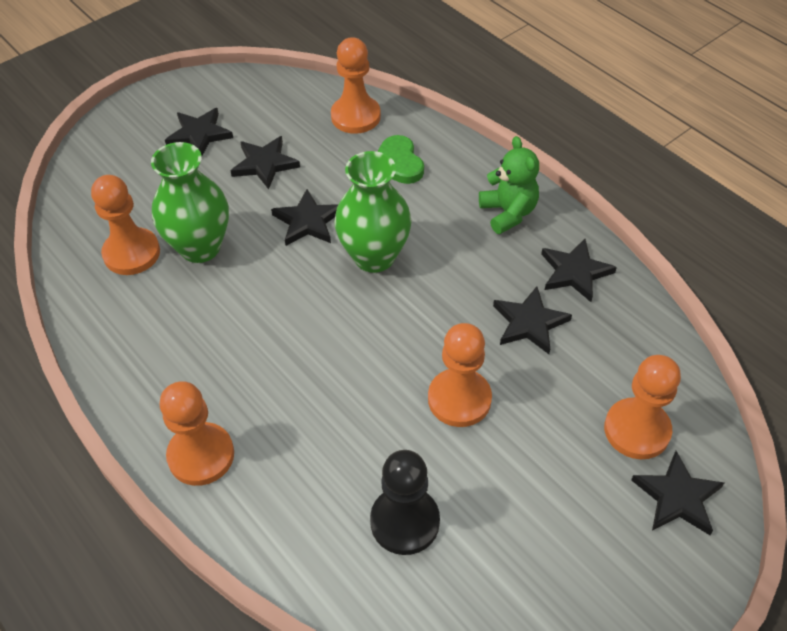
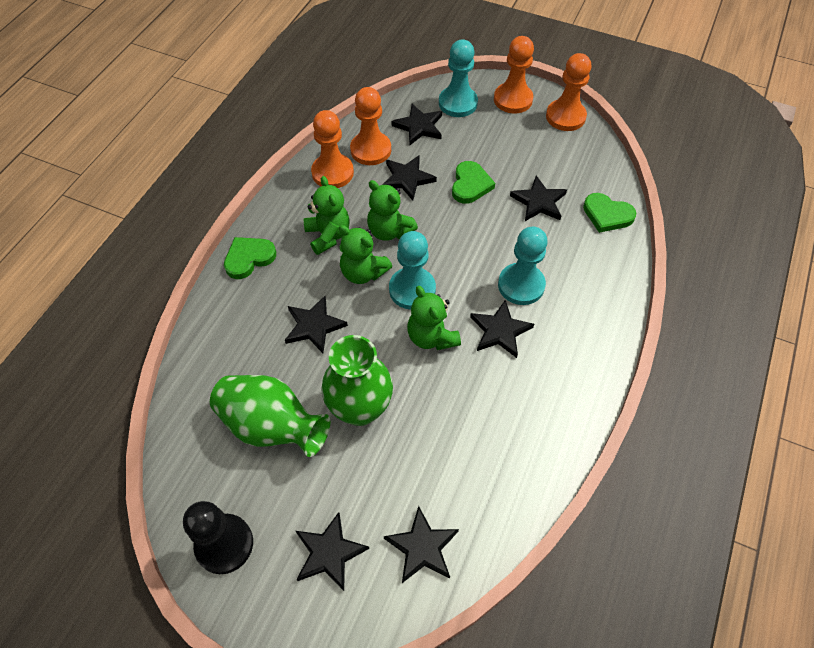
black star: 6 -> 7
green heart: 1 -> 3
green teddy bear: 1 -> 4
orange pawn: 5 -> 4
turquoise pawn: 0 -> 3

